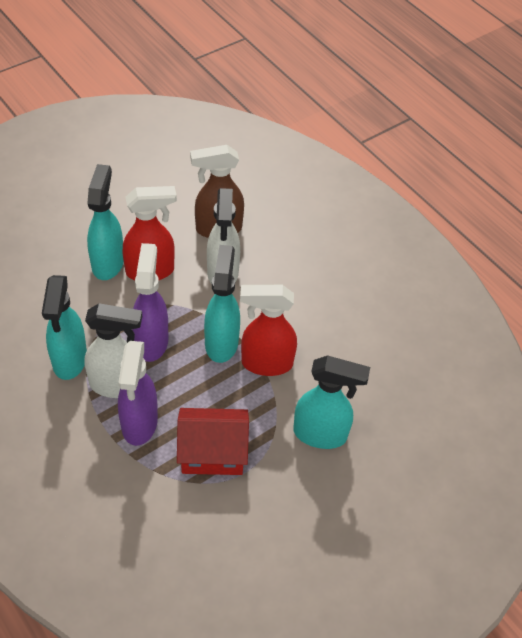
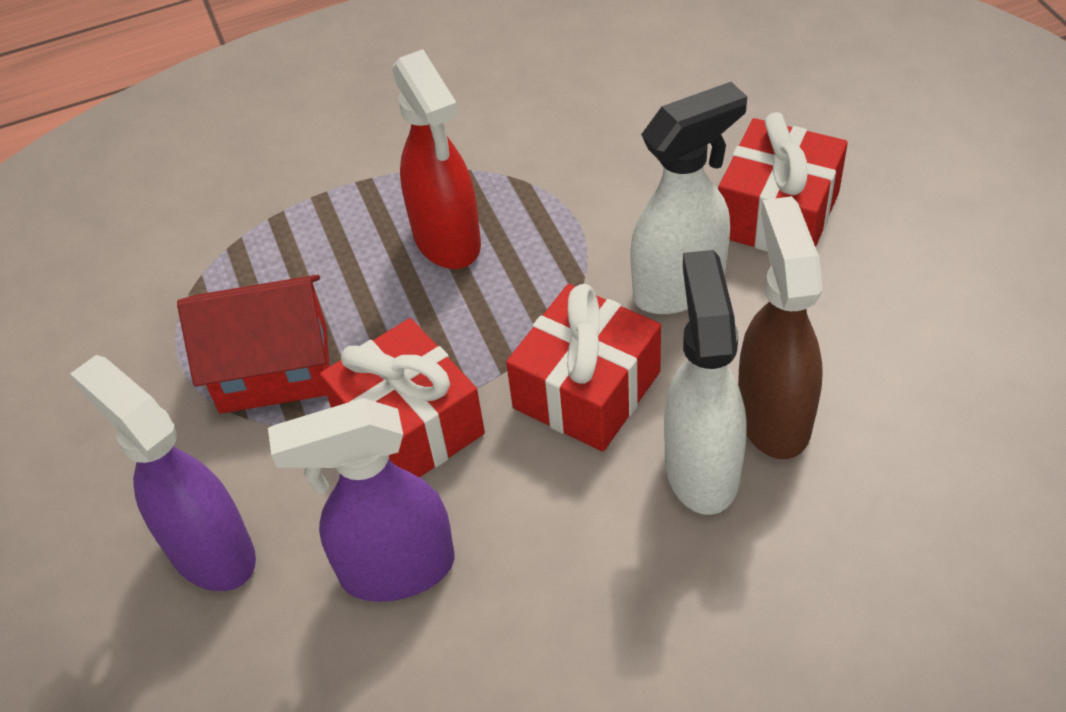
red gift: 0 -> 3
red spray bottle: 2 -> 1
turquoise spray bottle: 4 -> 0

